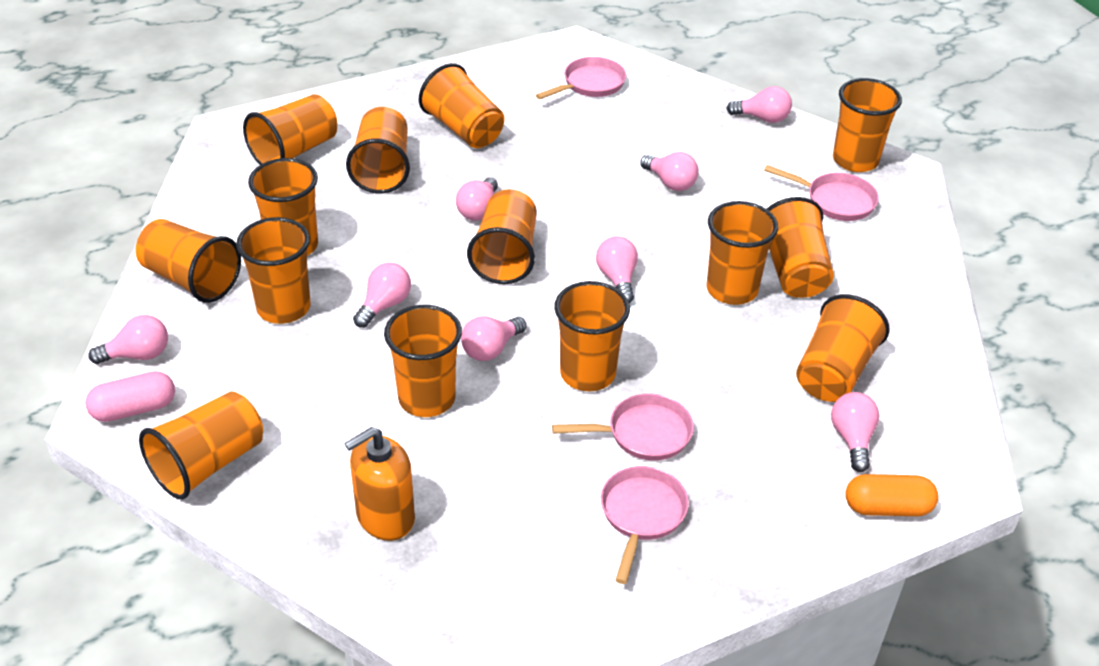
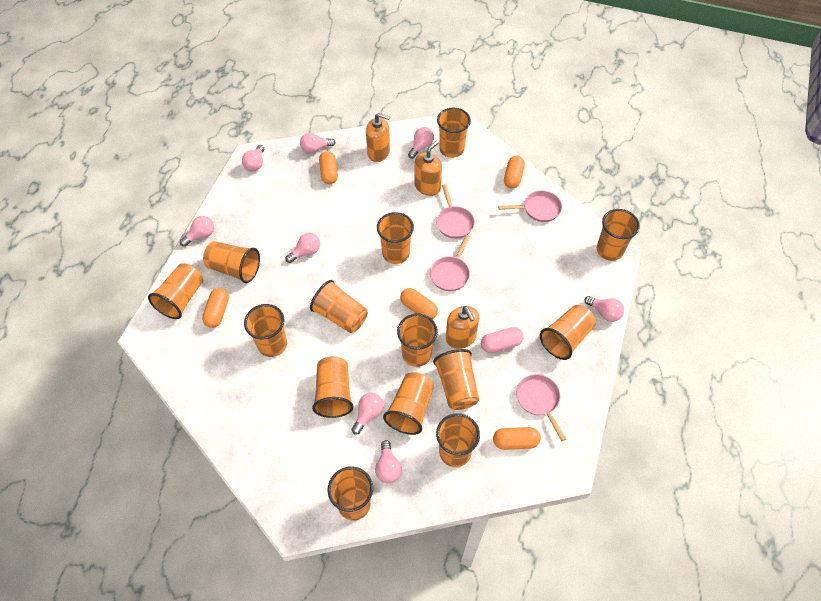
orange capsule: 1 -> 5
orange soap dispenser: 1 -> 3

